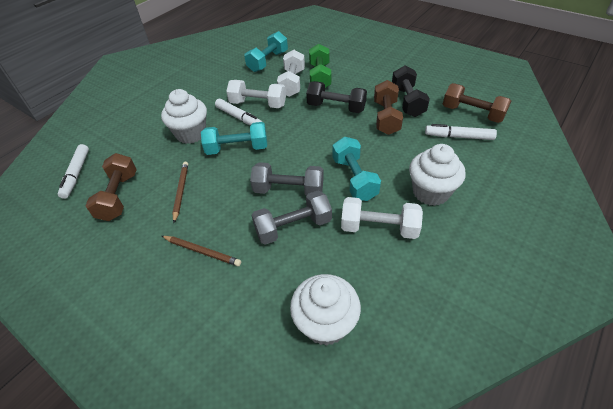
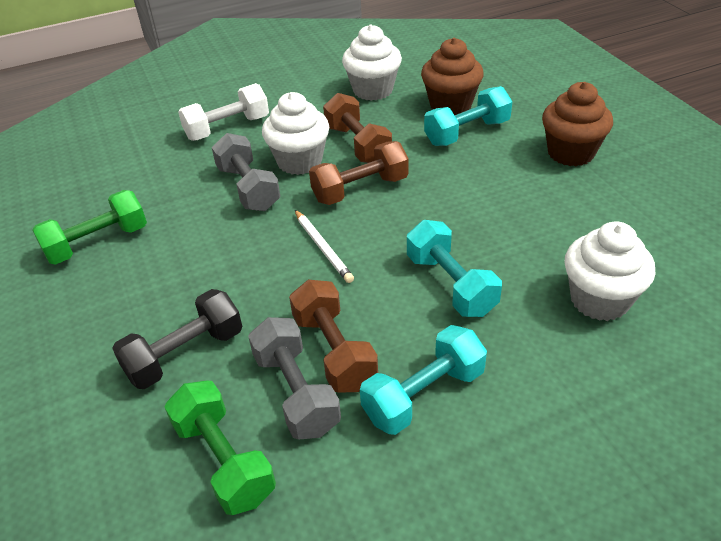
black dumbbell: 2 -> 1
brown cupcake: 0 -> 2
brown pencil: 2 -> 0
green dumbbell: 1 -> 2
white dumbbell: 3 -> 1
white marker: 3 -> 0
white pencil: 0 -> 1

